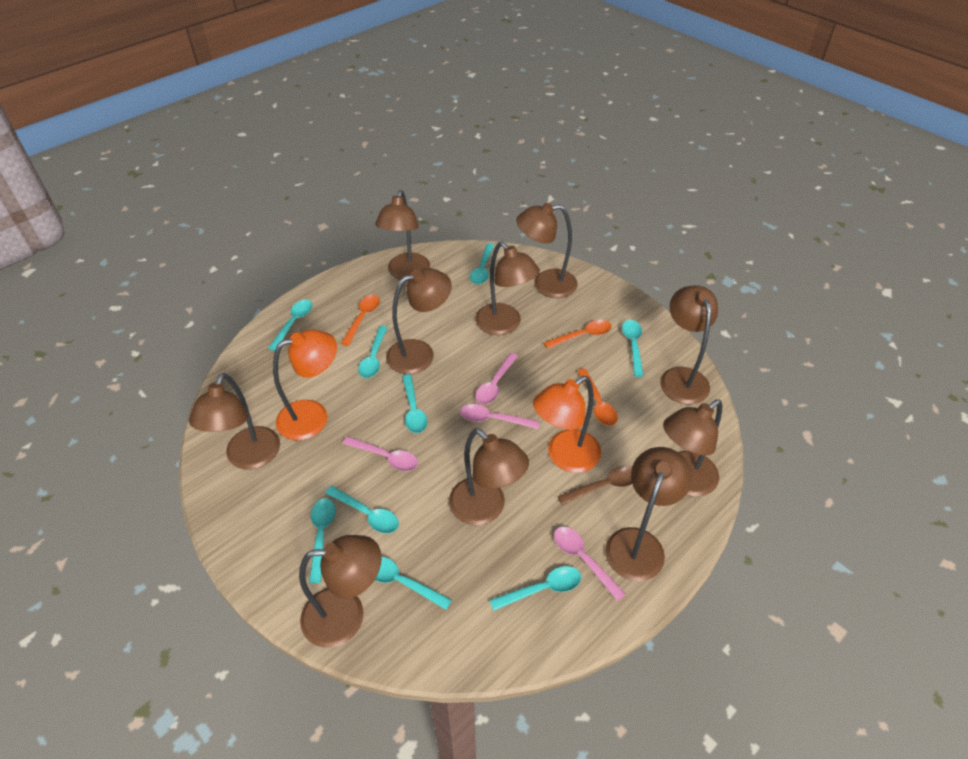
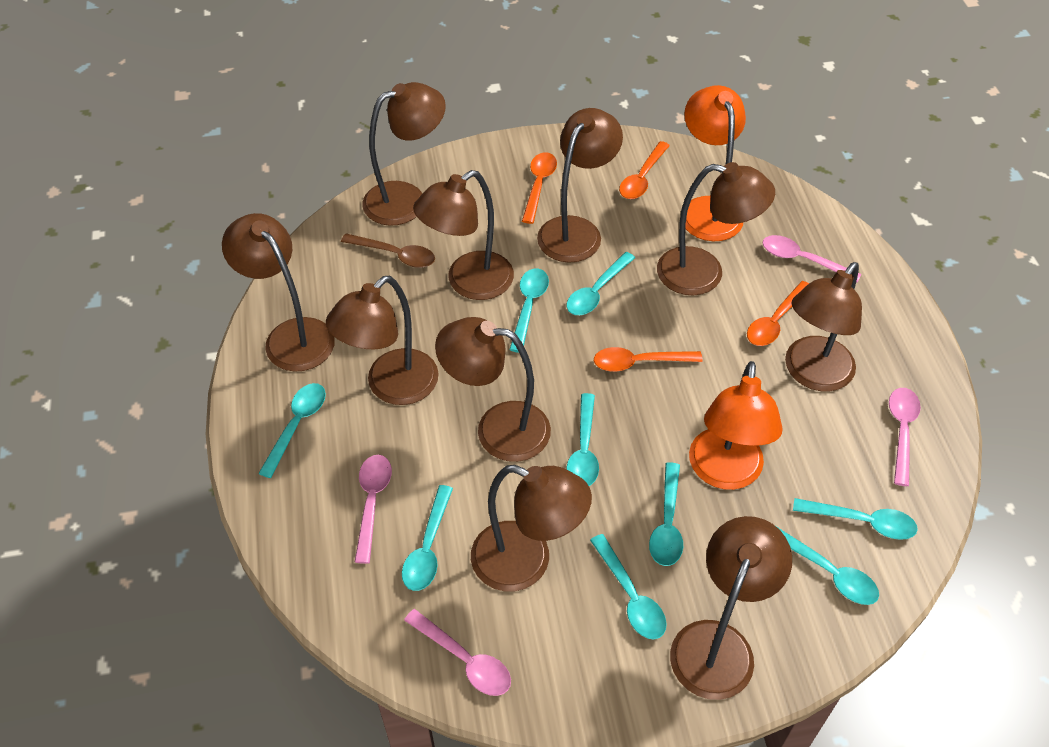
orange spoon: 3 -> 4

